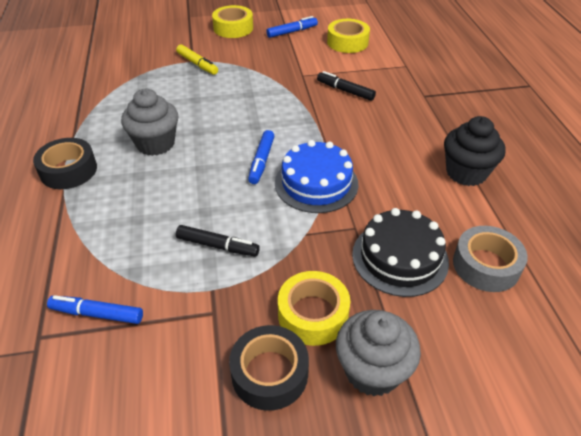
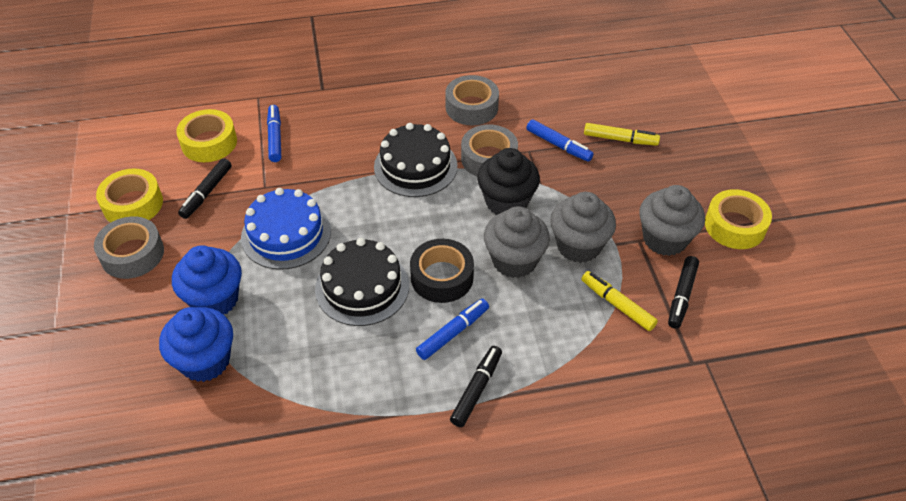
black cake: 1 -> 2
black marker: 2 -> 3
black tape: 2 -> 1
blue cupcake: 0 -> 2
grey cupcake: 2 -> 3
grey tape: 1 -> 3
yellow marker: 1 -> 2

